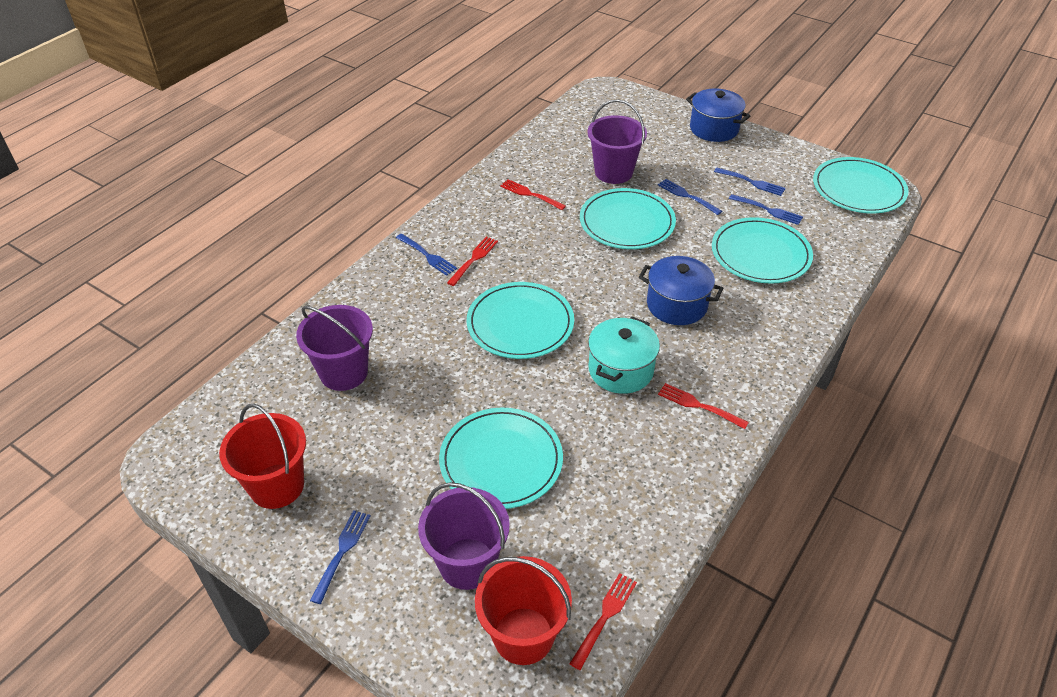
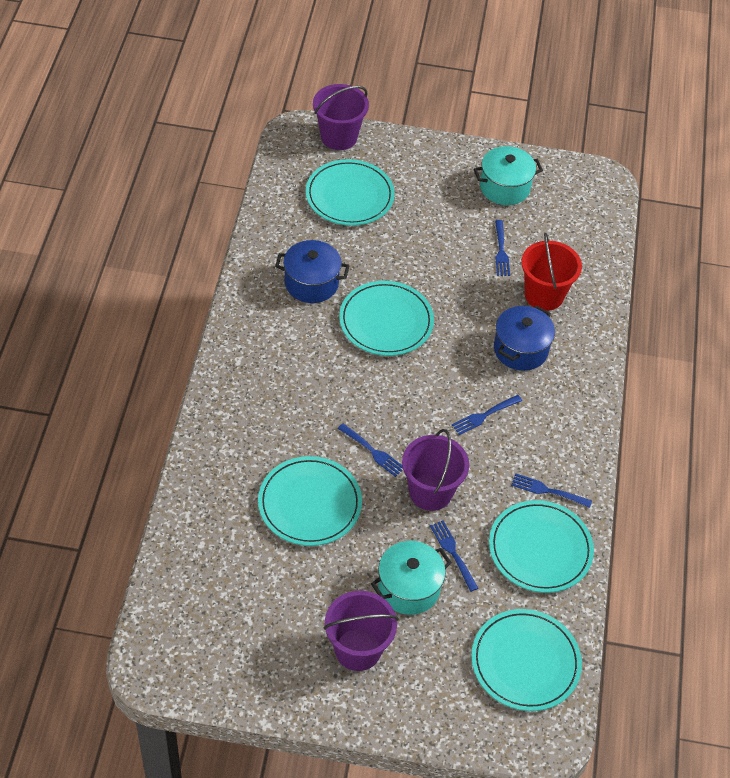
red bucket: 2 -> 1
red fork: 4 -> 0
turquoise pot: 1 -> 2

